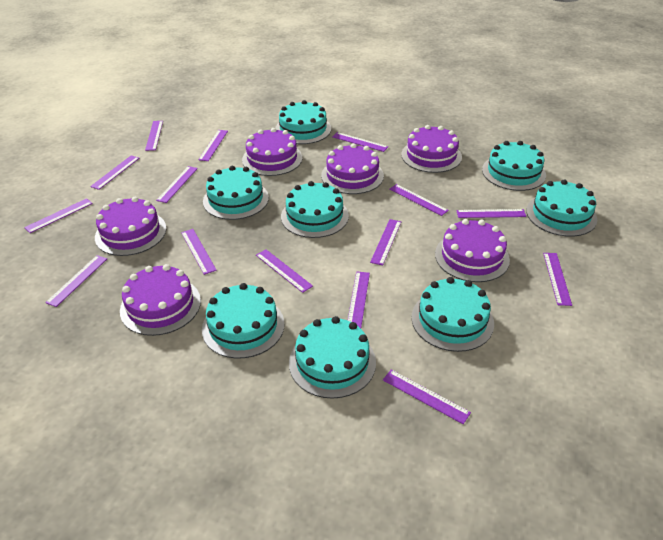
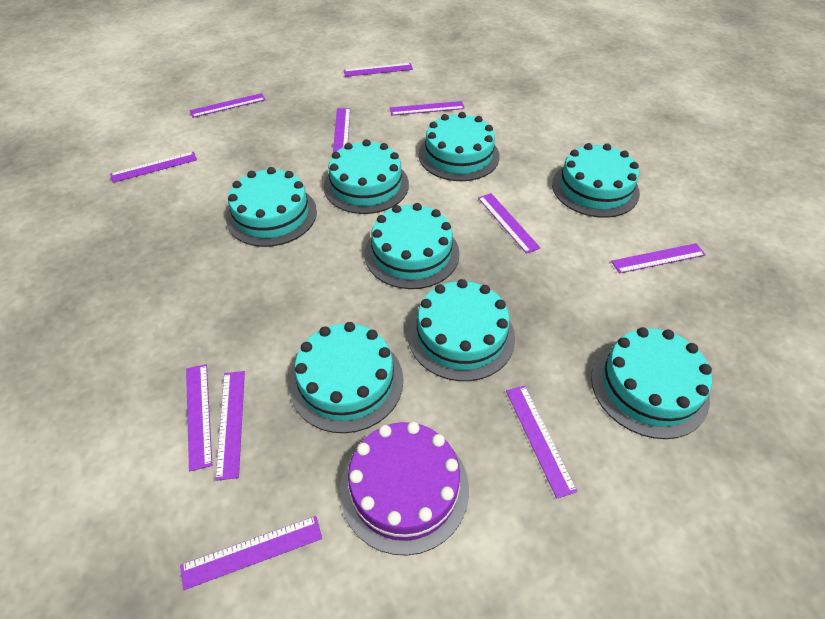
purple cake: 6 -> 1
purple ruler: 15 -> 11

